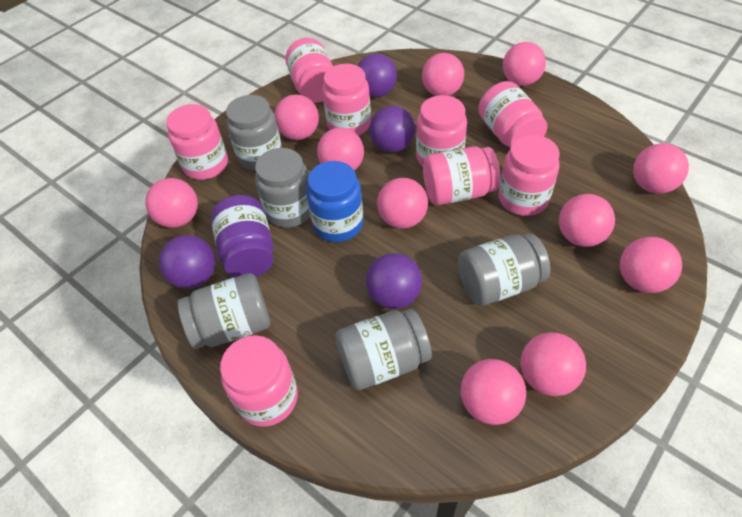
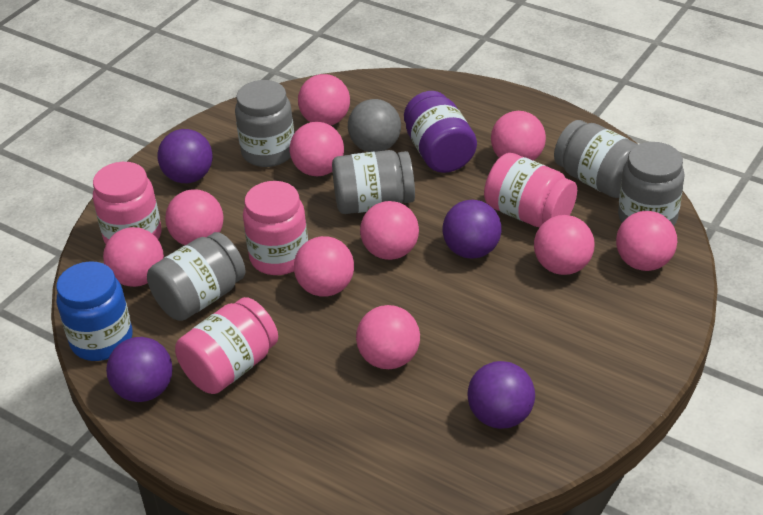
grey ball: 0 -> 1
pink ball: 11 -> 10
pink jar: 8 -> 4

